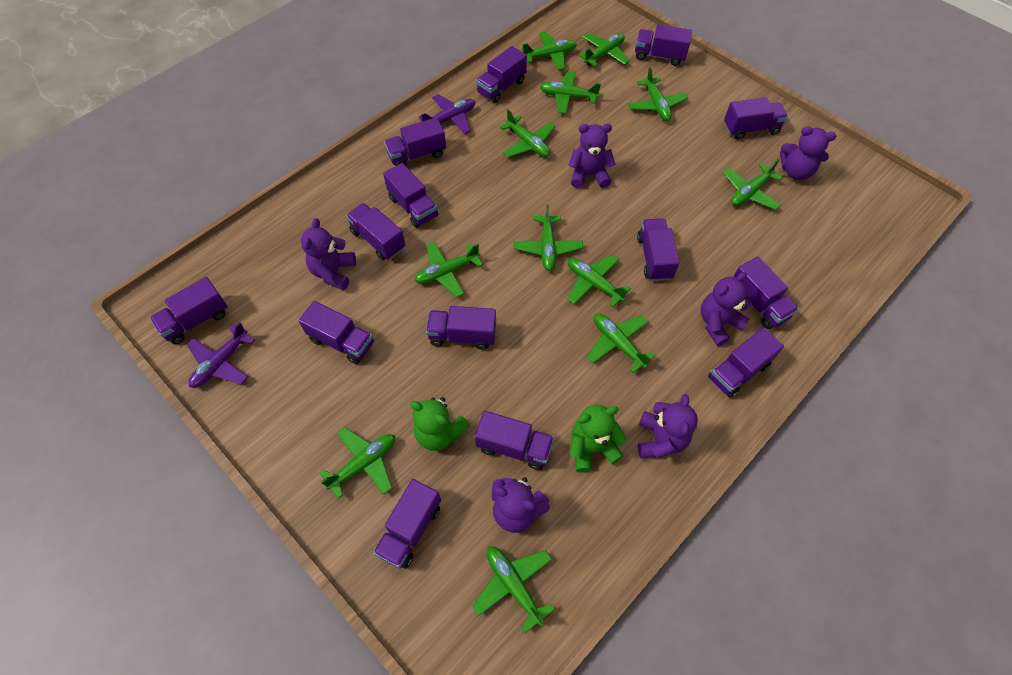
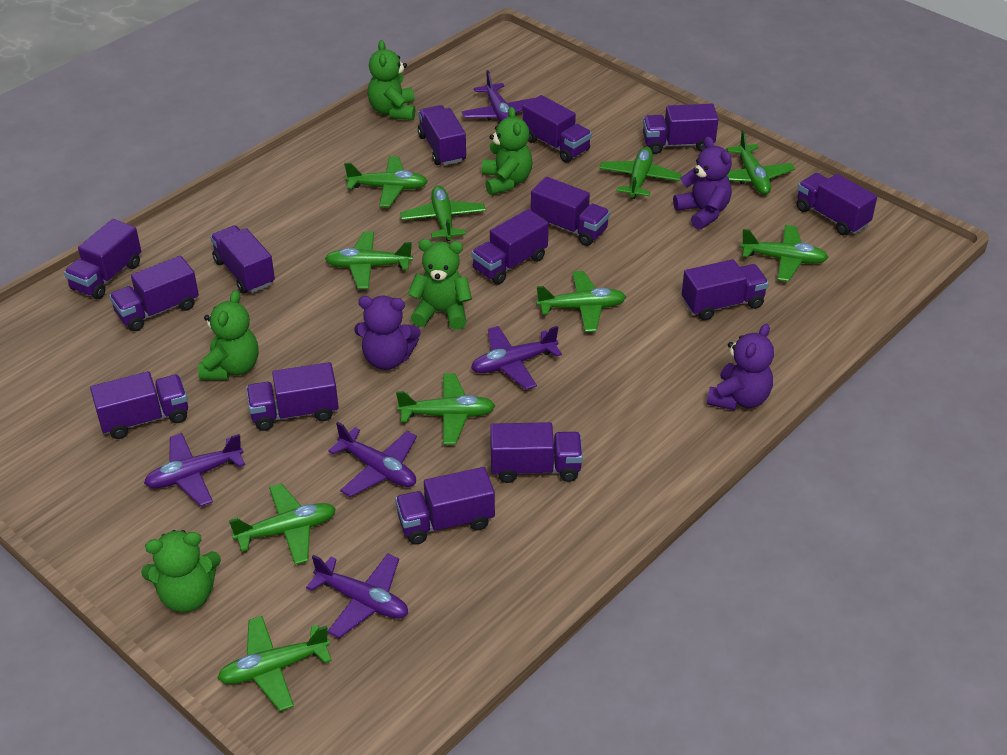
green plane: 12 -> 10
green teddy bear: 2 -> 5
purple plane: 2 -> 5
purple teddy bear: 6 -> 3

